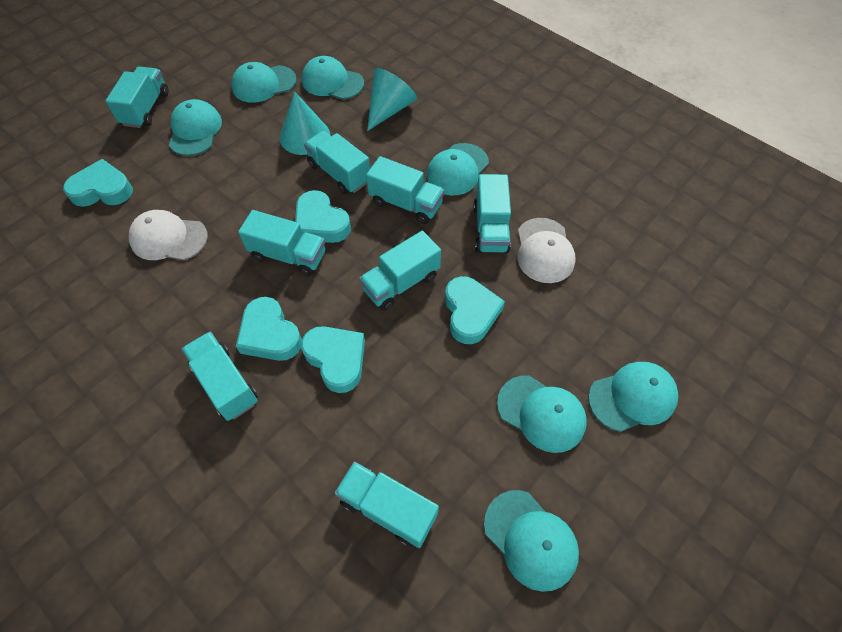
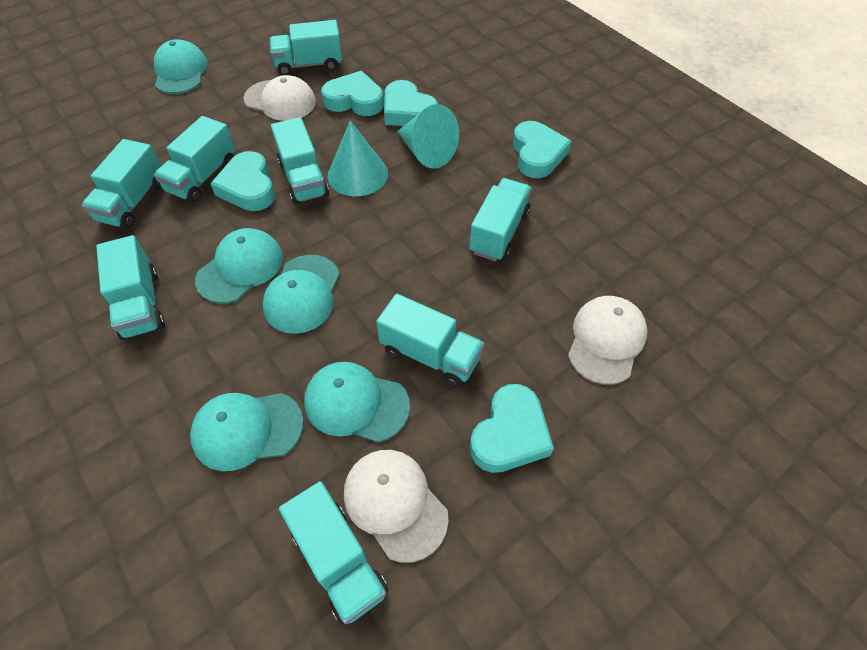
turquoise cap: 7 -> 5
white cap: 2 -> 3

